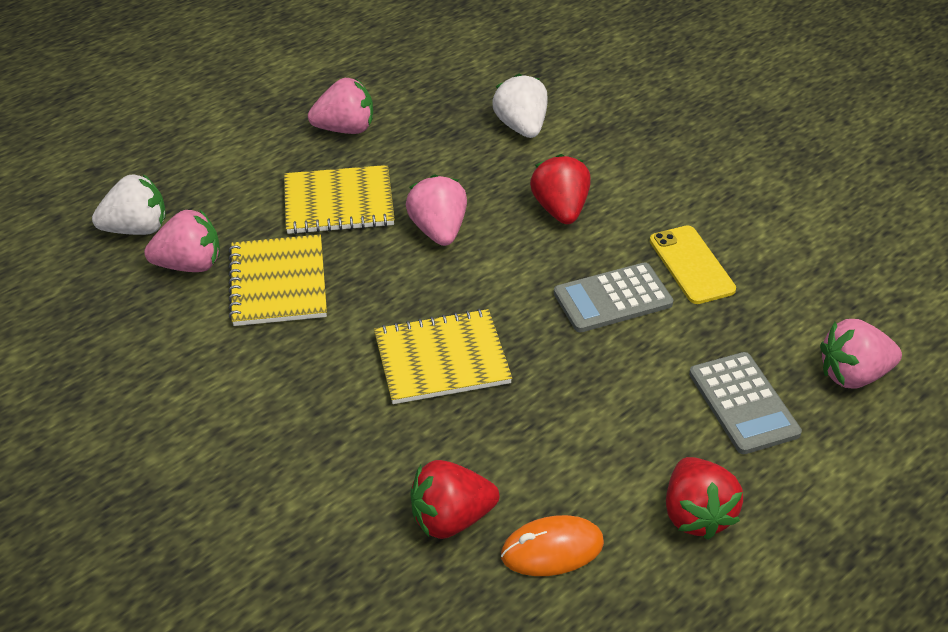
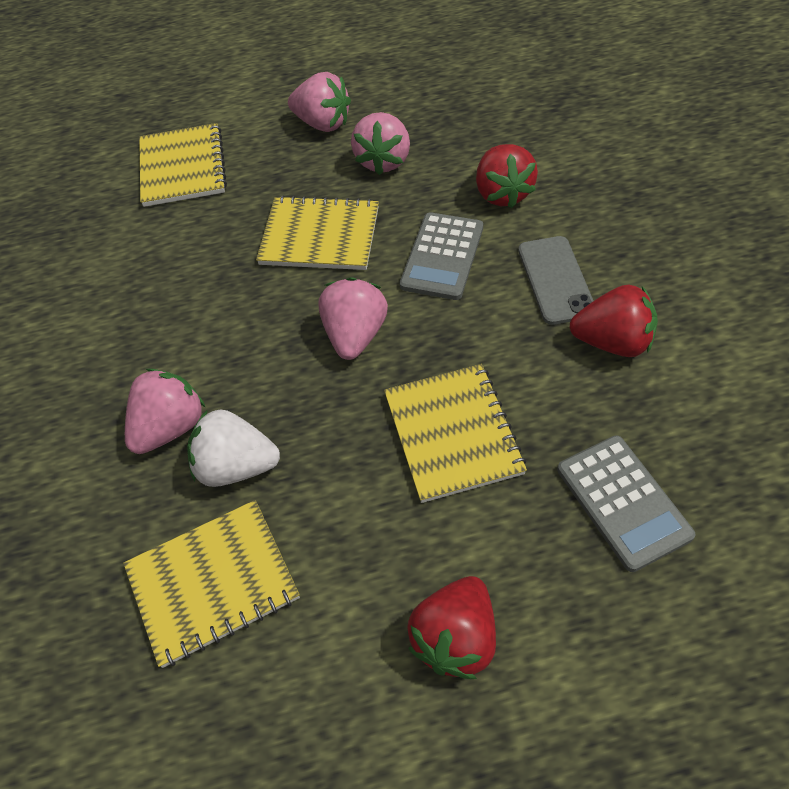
grey phone: 0 -> 1
orange mouse: 1 -> 0
white strawberry: 2 -> 1
yellow notebook: 3 -> 4
yellow phone: 1 -> 0

